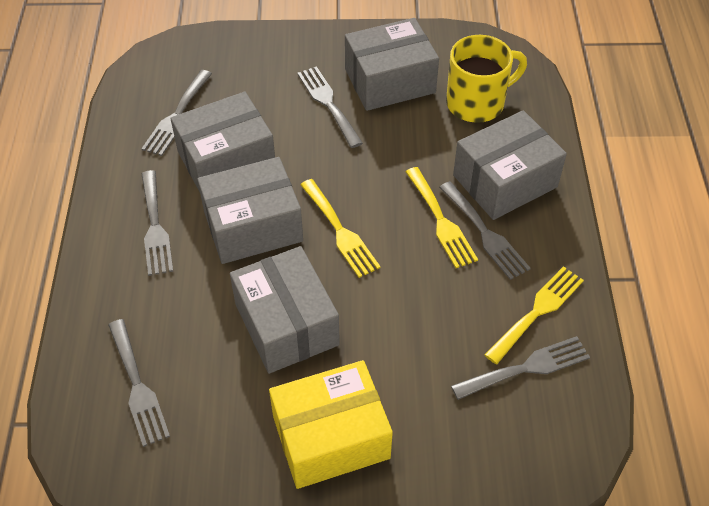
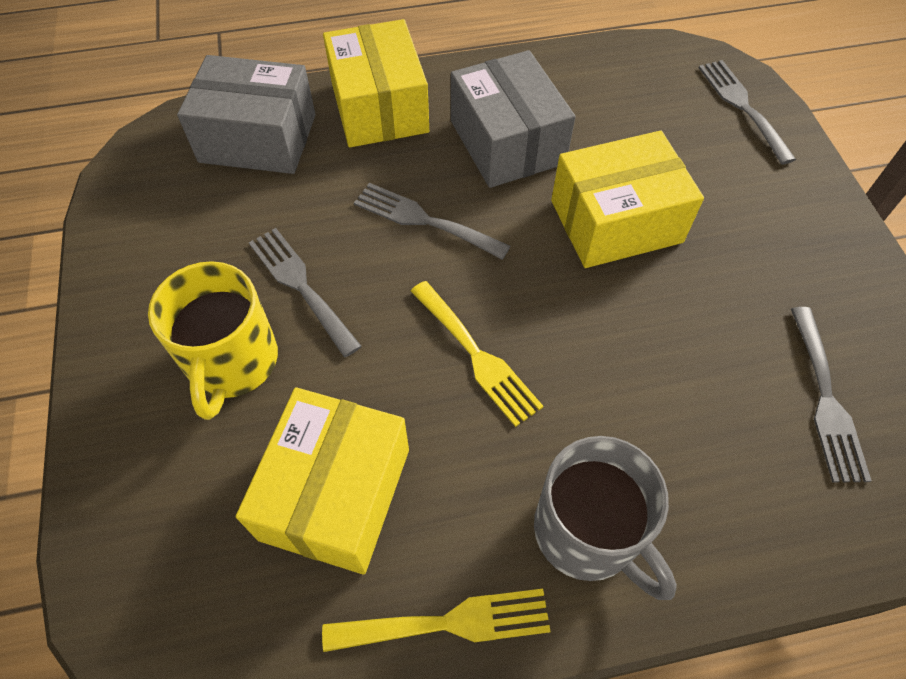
grey box: 5 -> 2
grey fork: 6 -> 4
grey mug: 0 -> 1
yellow box: 1 -> 3
yellow fork: 3 -> 2

